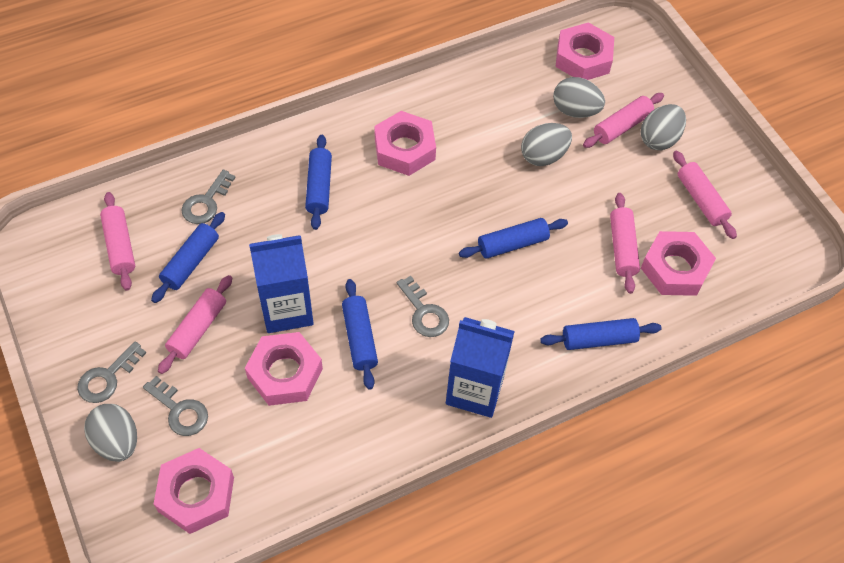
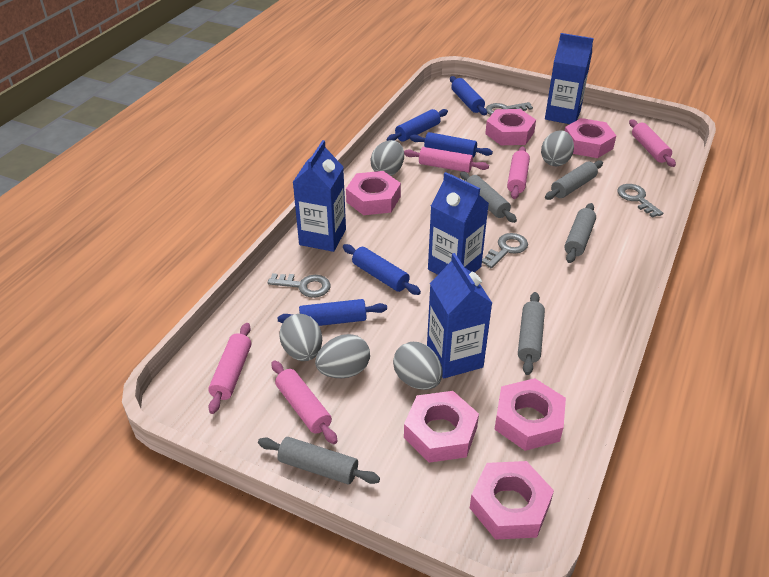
blue carton: 2 -> 4
grey egg: 4 -> 5
grey rolling pin: 0 -> 5
pink nut: 5 -> 6

